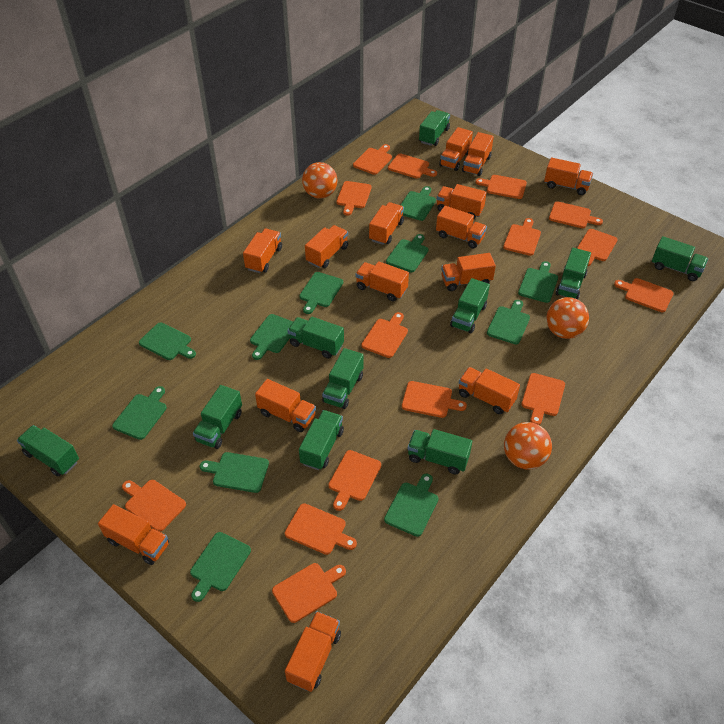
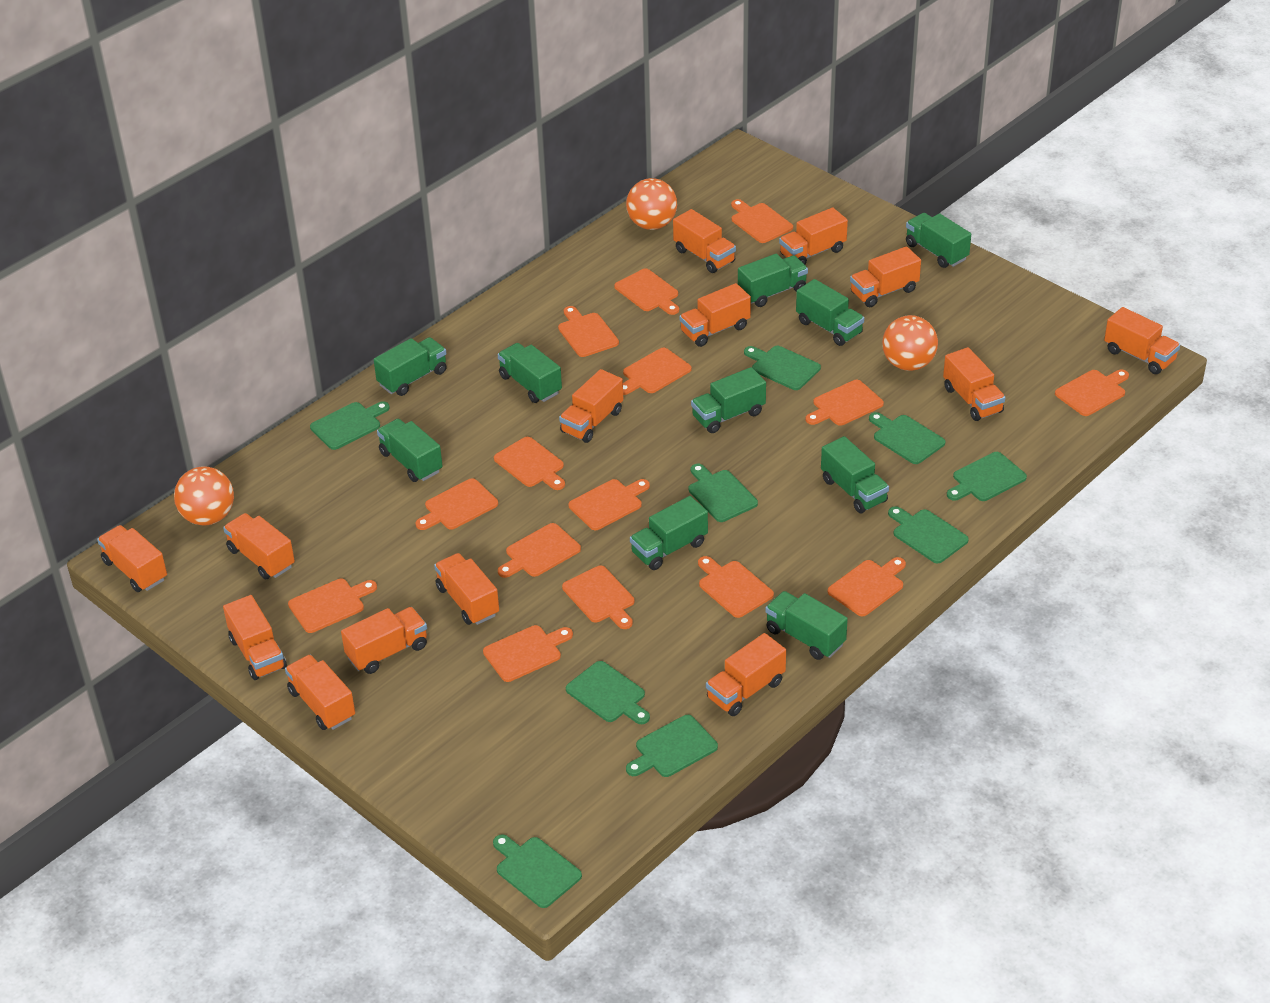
green cutting board: 11 -> 9

